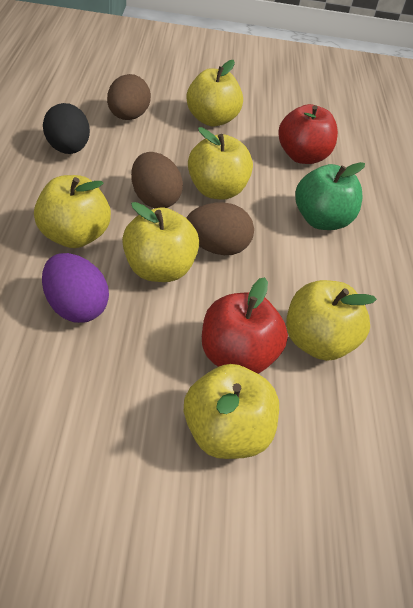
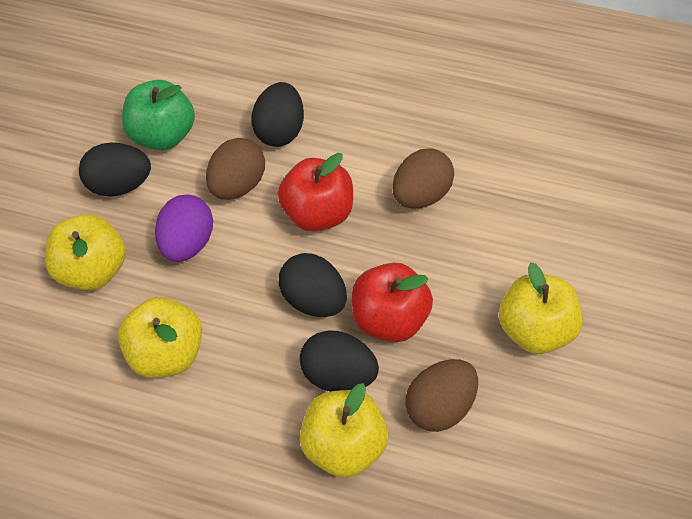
black egg: 1 -> 4
yellow apple: 6 -> 4

